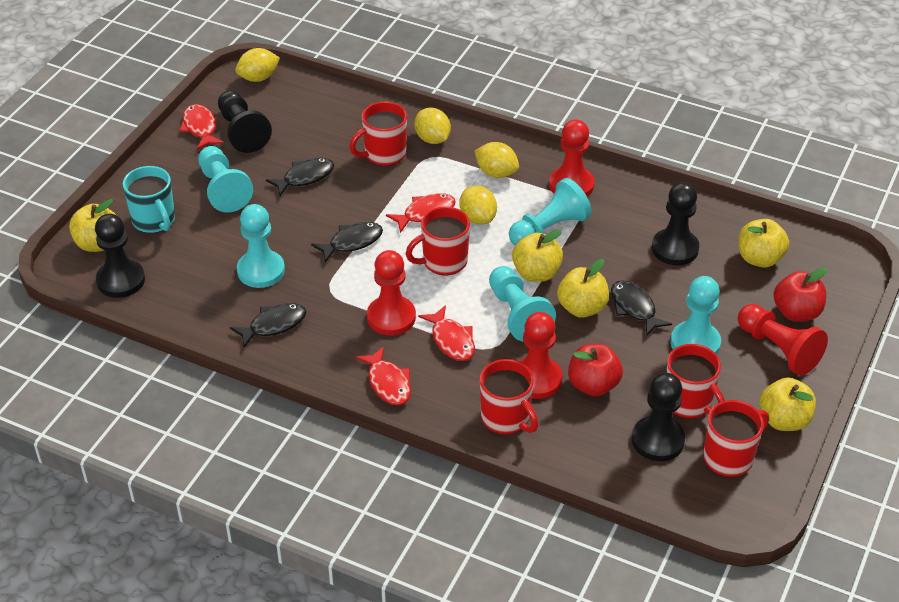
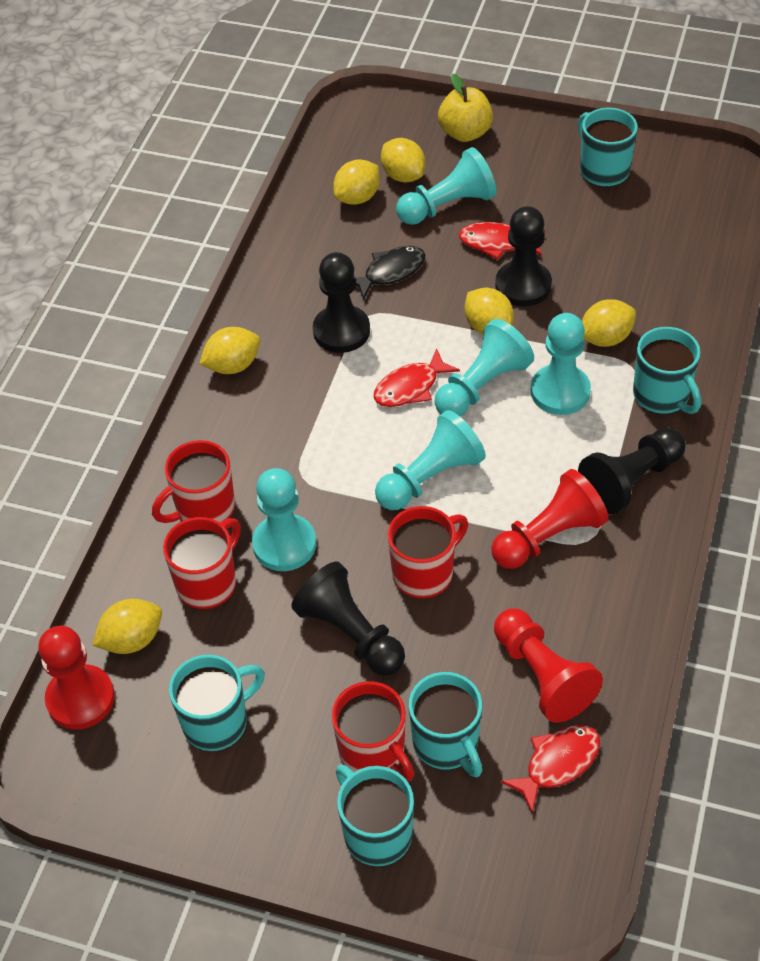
black fish: 4 -> 1
red apple: 2 -> 0
red fish: 4 -> 3
red mug: 5 -> 4
red pawn: 4 -> 3
turquoise mug: 1 -> 5
yellow apple: 5 -> 1
yellow lemon: 4 -> 6

